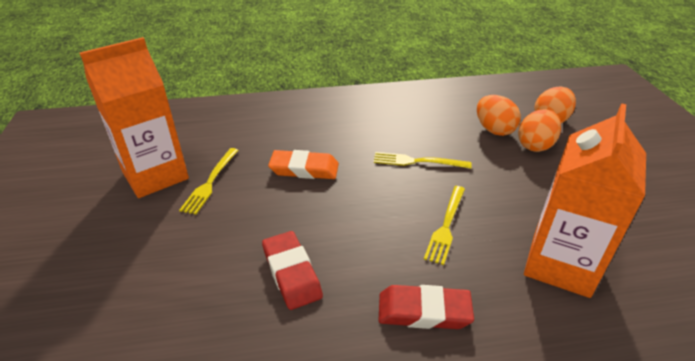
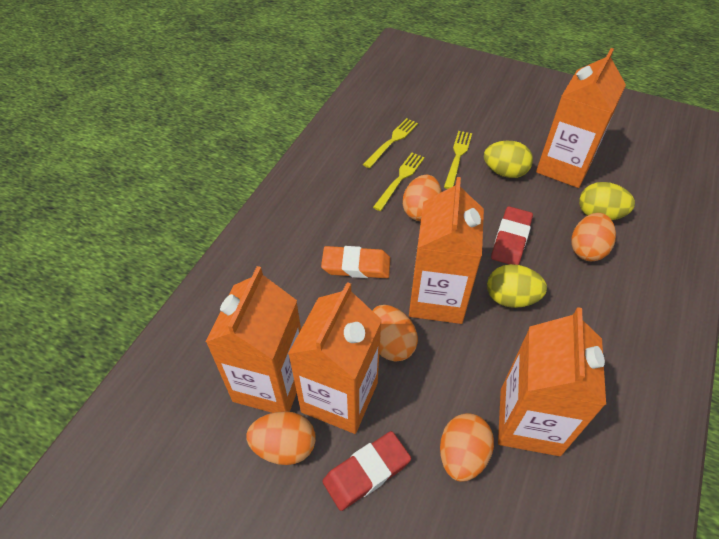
orange carton: 2 -> 5
orange egg: 3 -> 5
yellow egg: 0 -> 3

